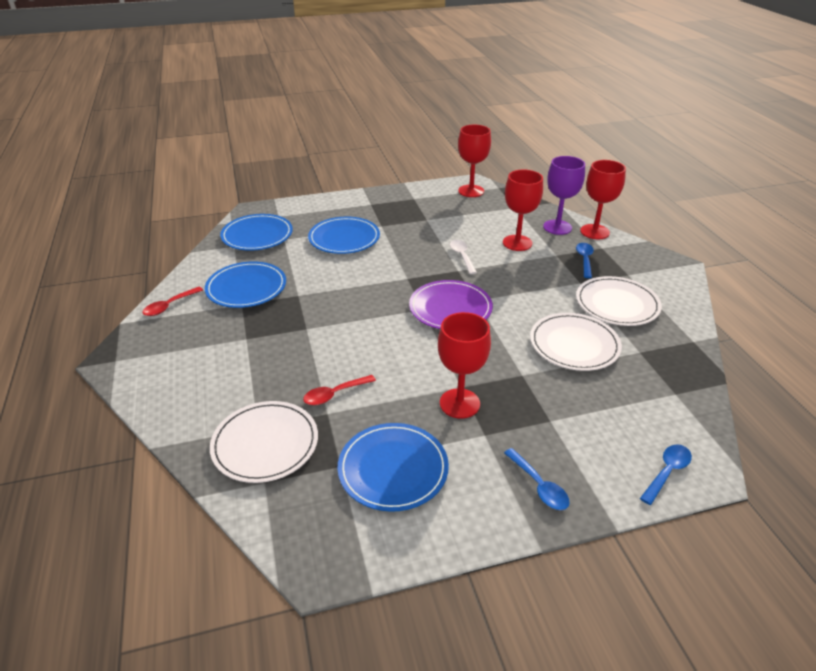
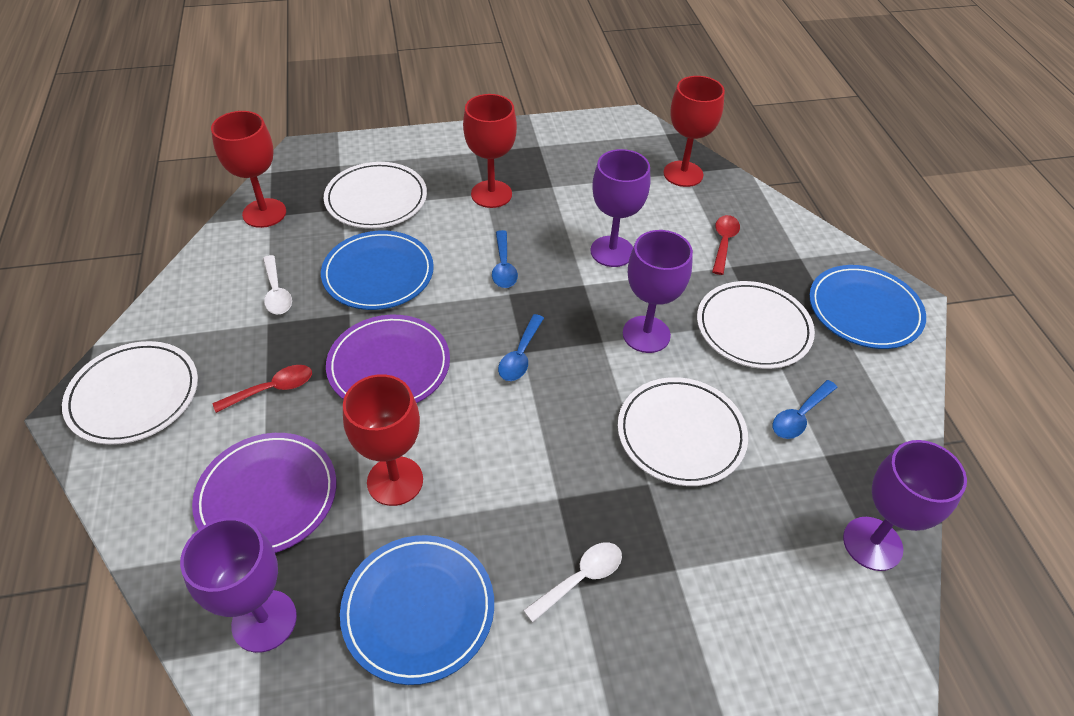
blue plate: 4 -> 3
purple goblet: 1 -> 4
purple plate: 1 -> 2
white plate: 3 -> 4
white spoon: 1 -> 2

